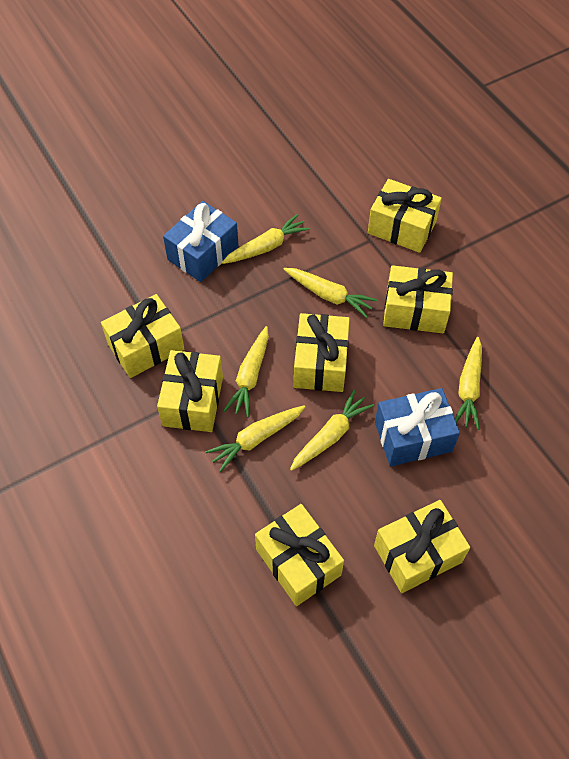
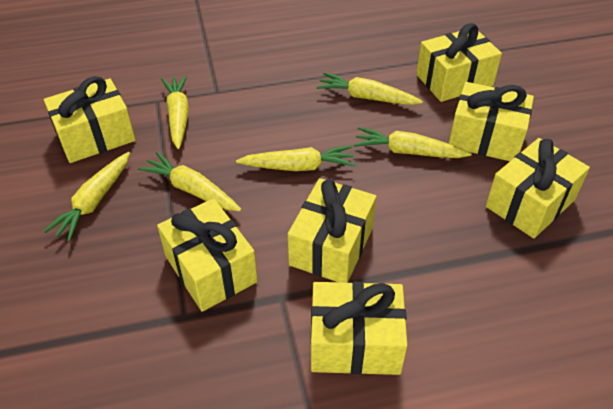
blue gift: 2 -> 0

